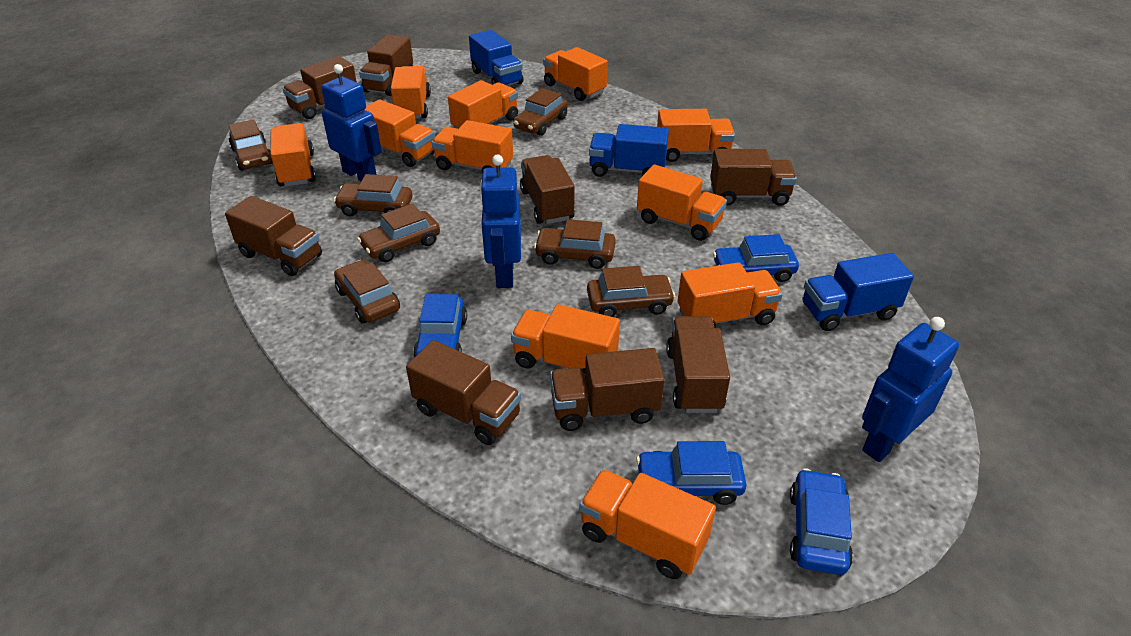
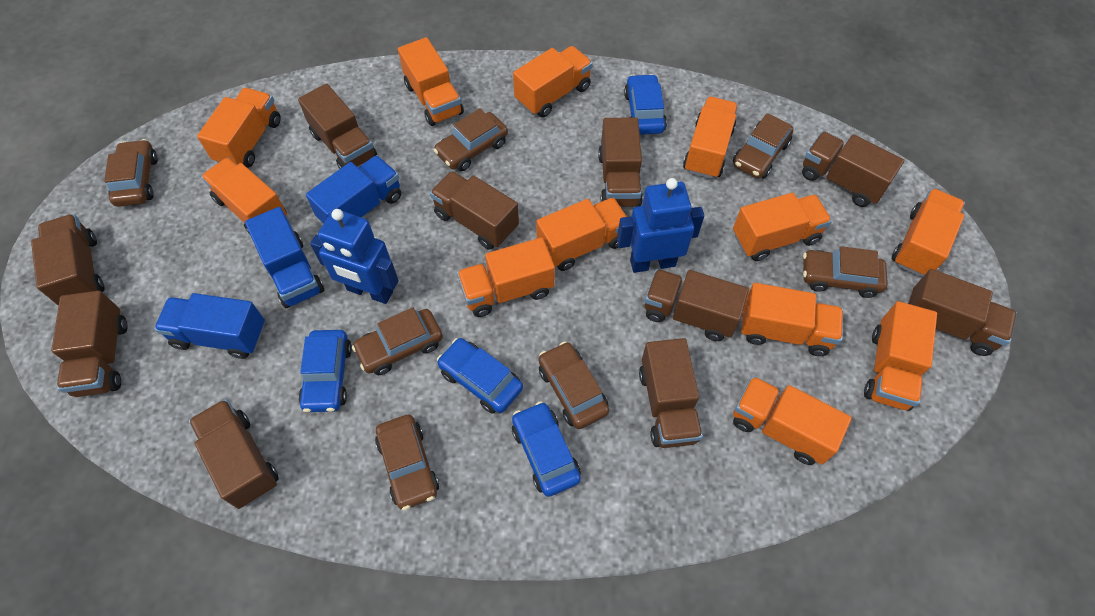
blue robot: 3 -> 2
brown truck: 8 -> 10
orange truck: 11 -> 12

